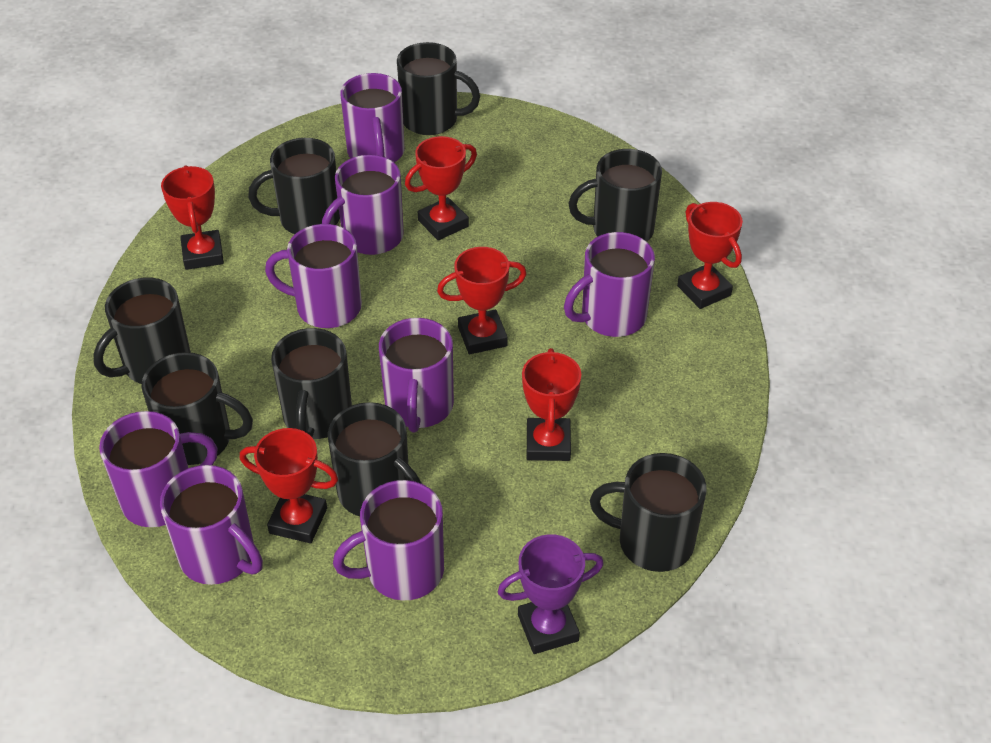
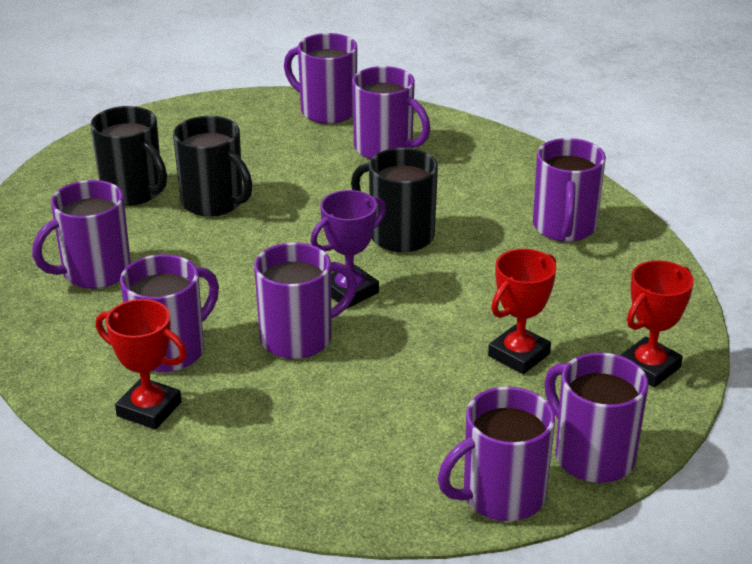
black mug: 8 -> 3
red trophy: 6 -> 3

